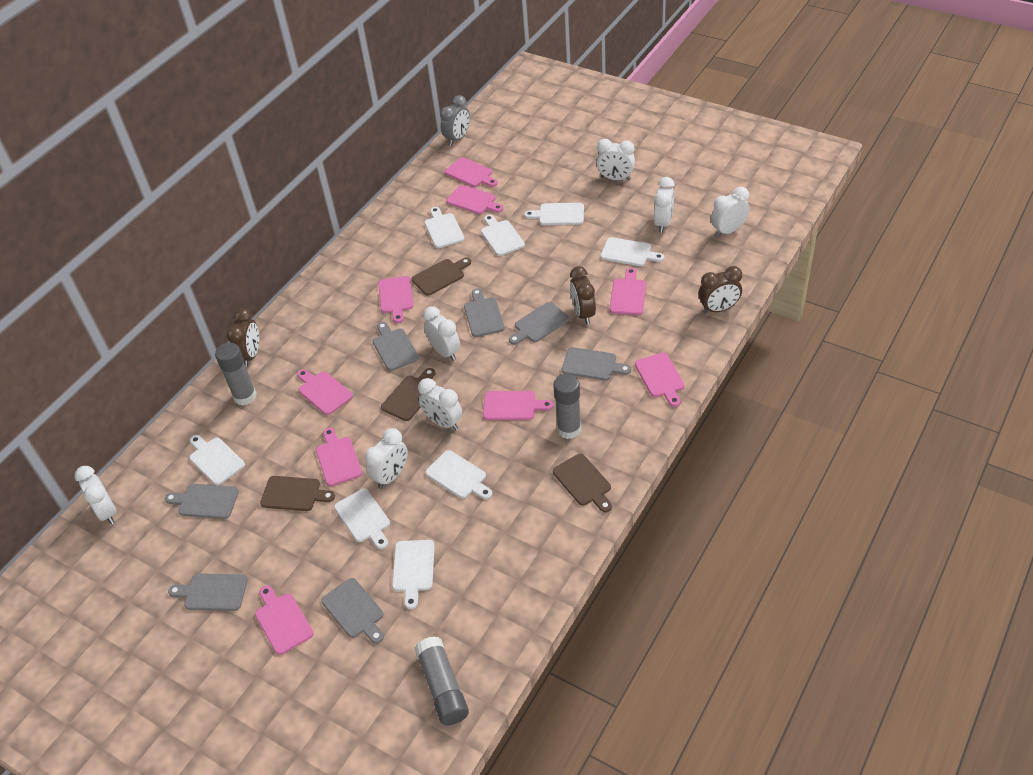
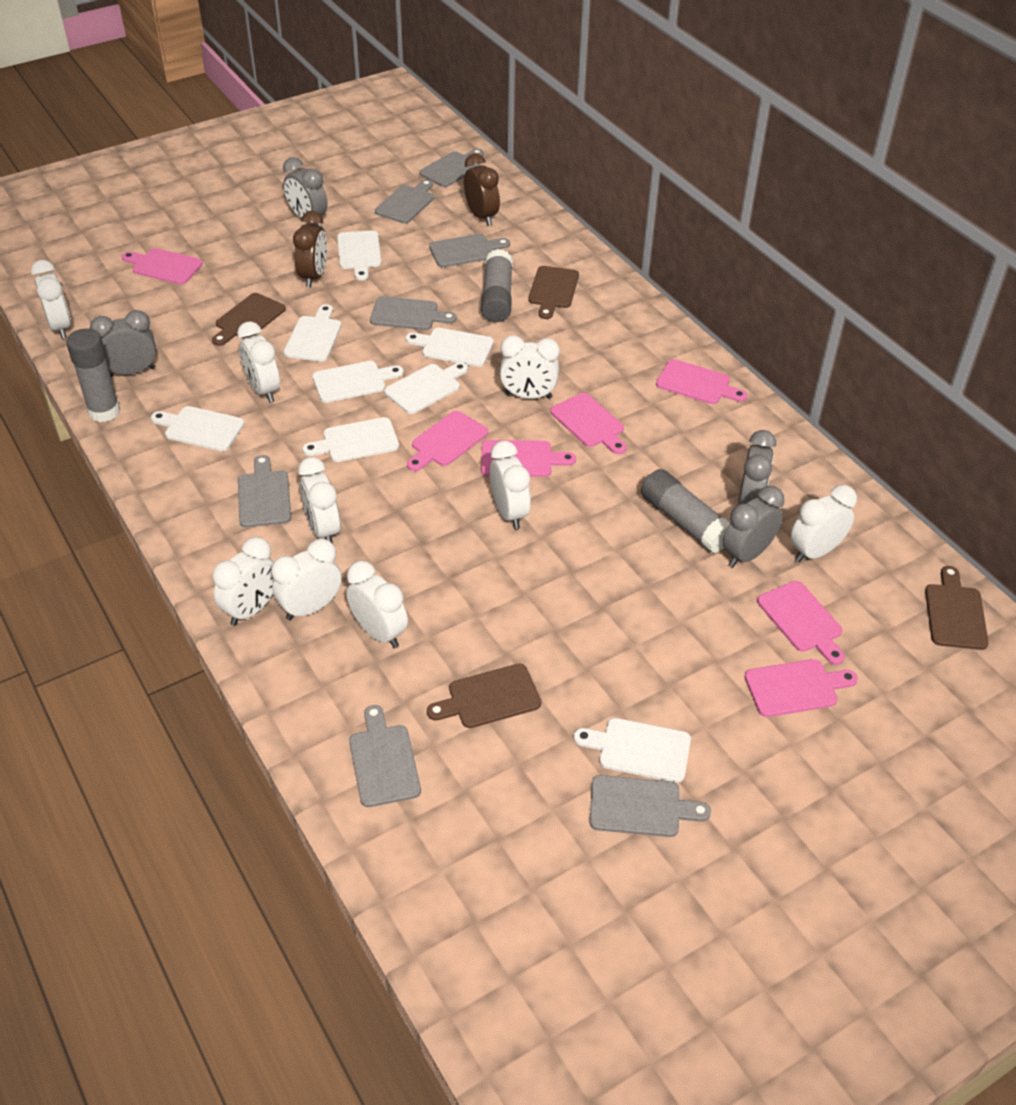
brown clock: 3 -> 2
grey clock: 1 -> 4
pink cutting board: 9 -> 7
white clock: 7 -> 9

